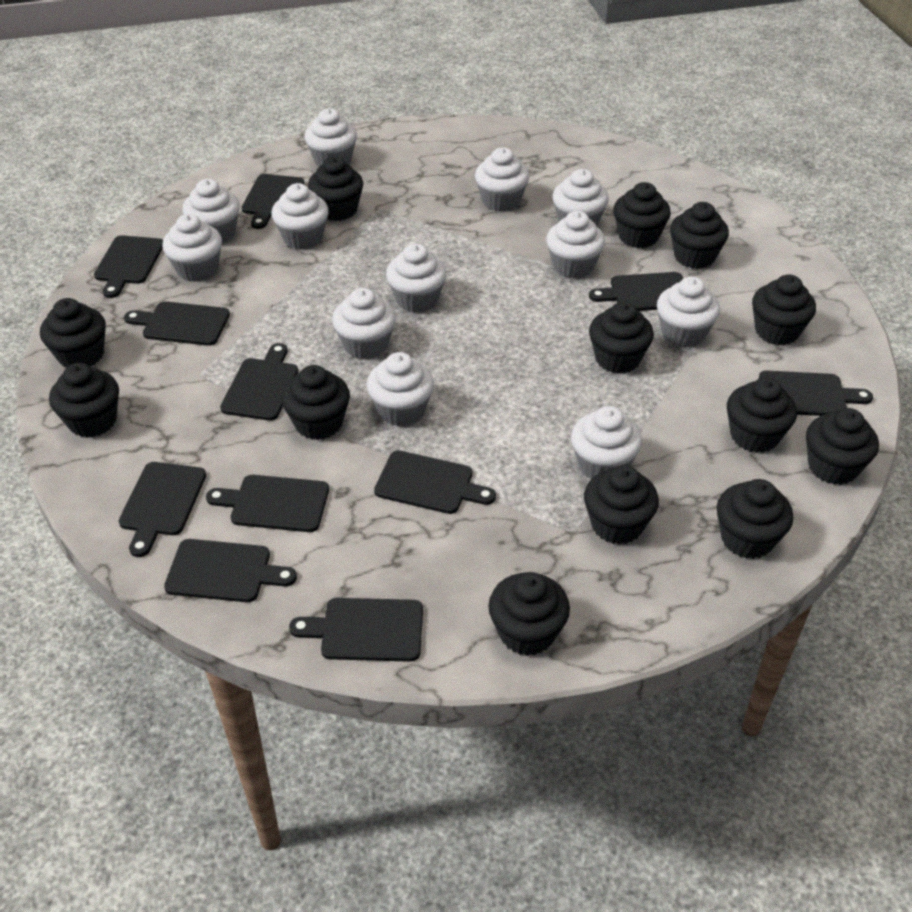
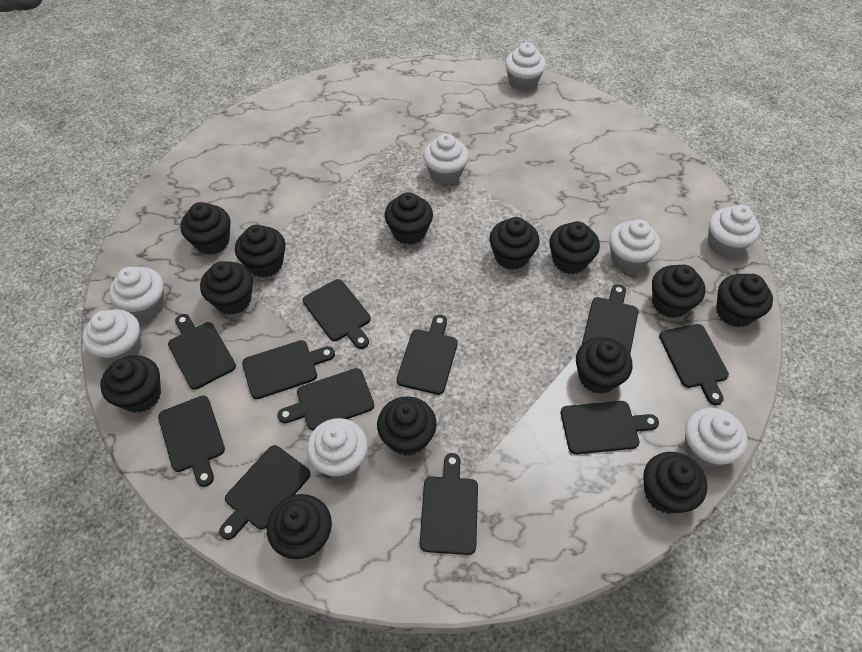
white cupcake: 12 -> 8

